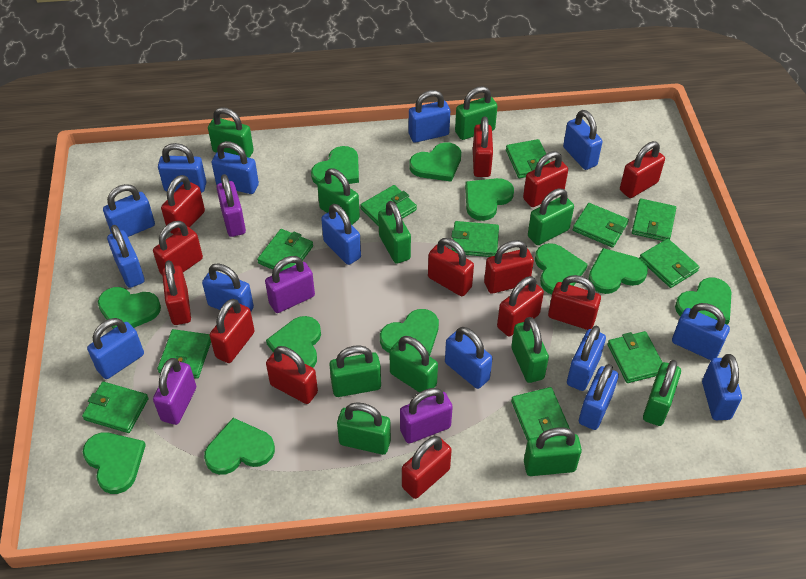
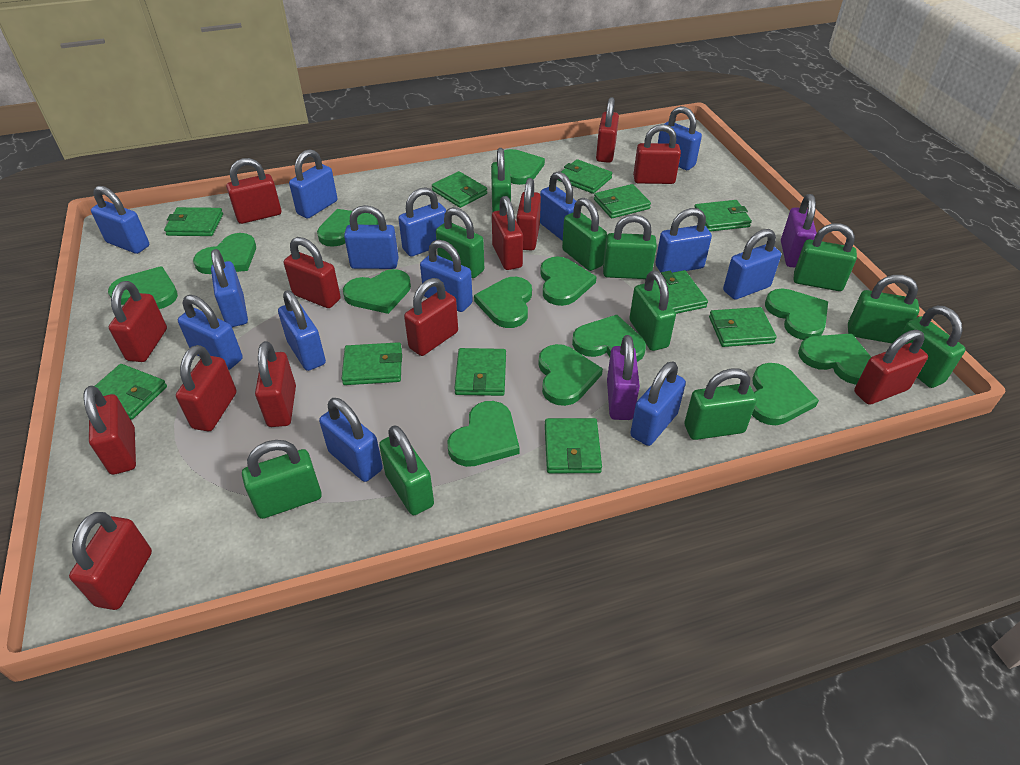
green heart: 11 -> 13
purple padlock: 4 -> 2

